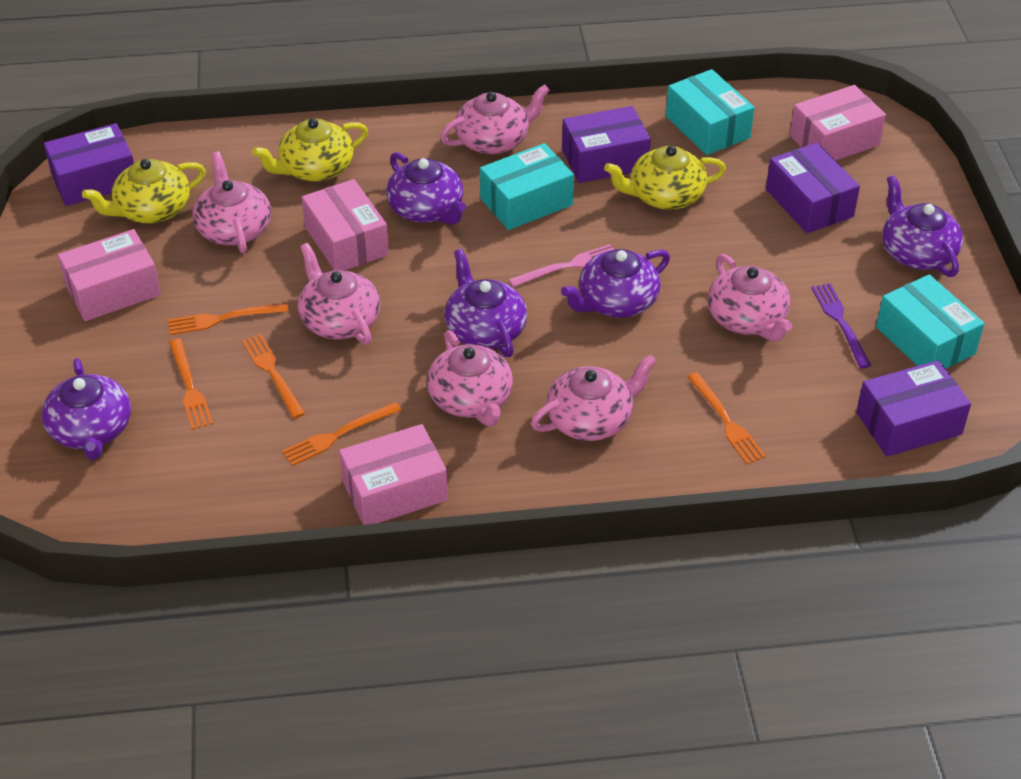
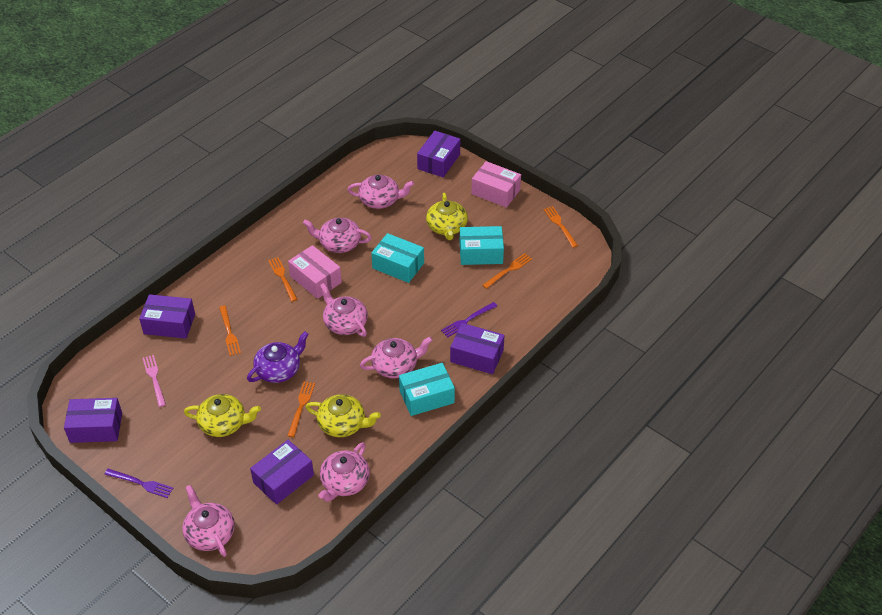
pink box: 4 -> 2
purple box: 4 -> 5
purple fork: 1 -> 2
purple teapot: 5 -> 1

